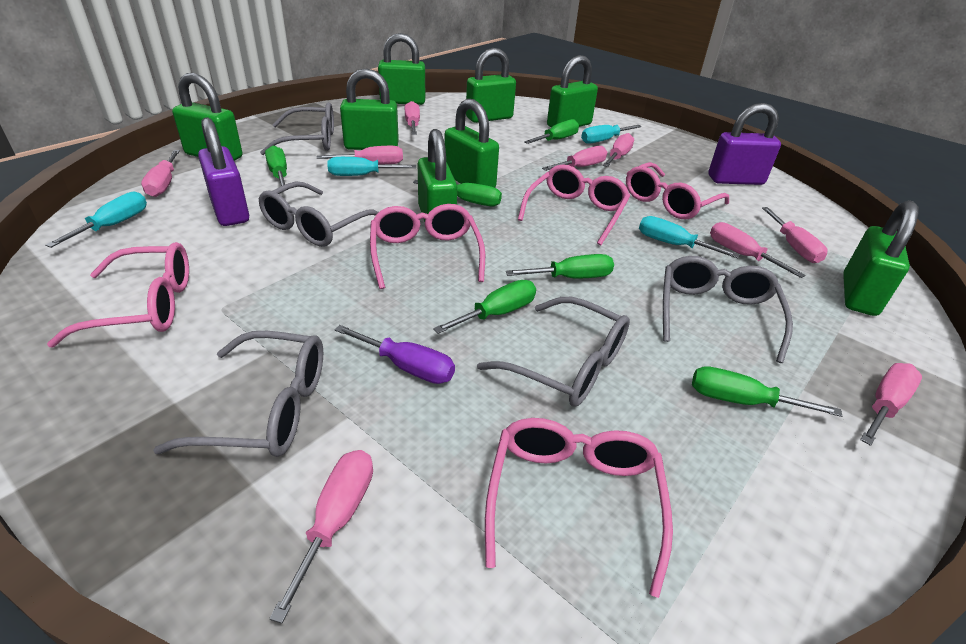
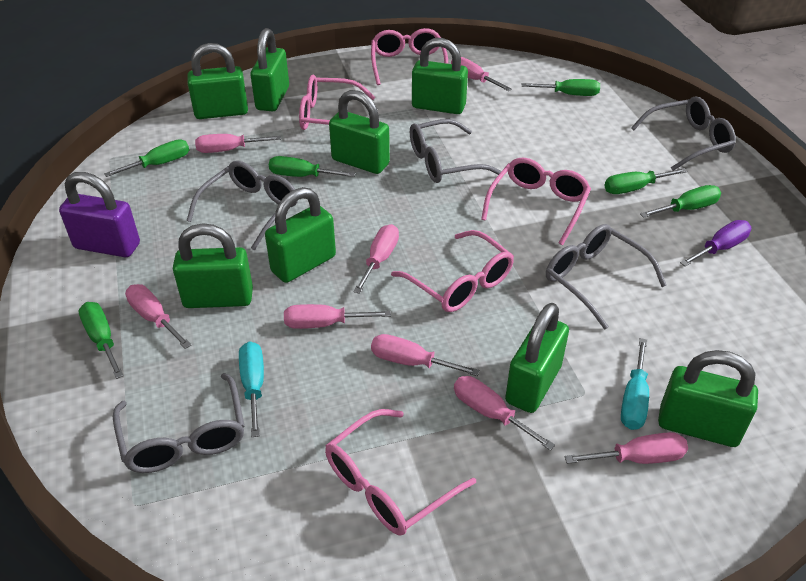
pink screwdriver: 9 -> 8
purple padlock: 2 -> 1
turquoise screwdriver: 4 -> 2

